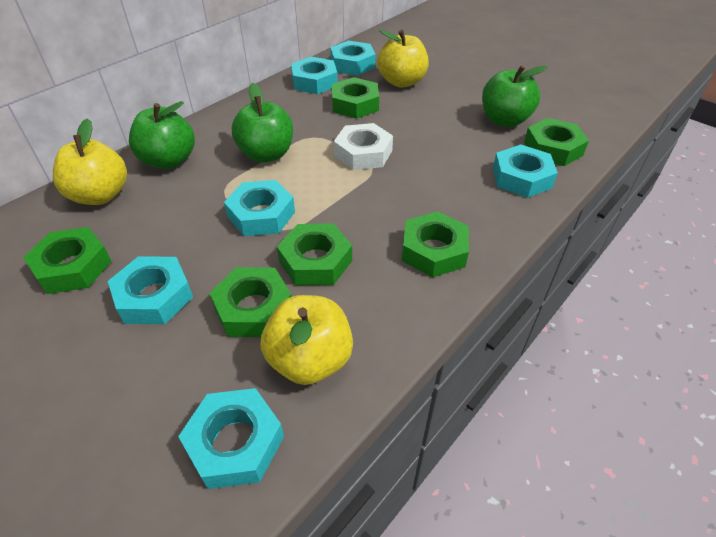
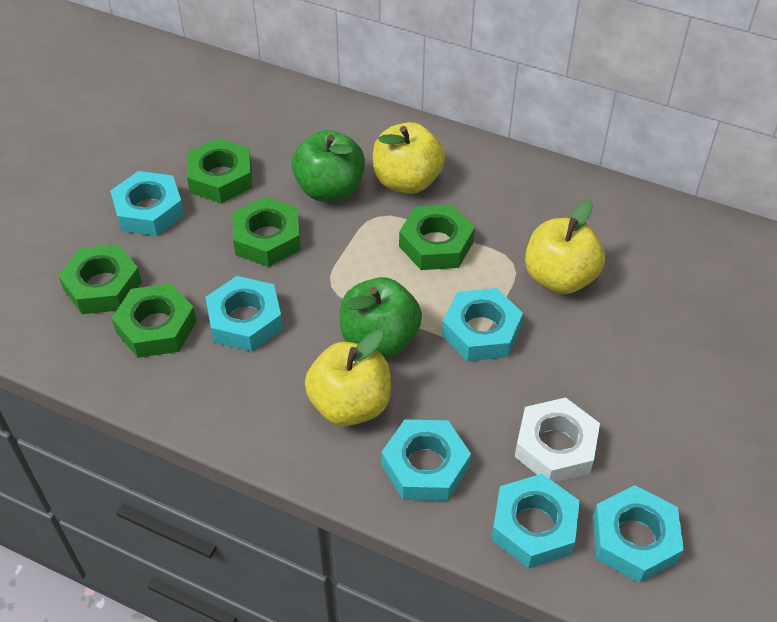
green apple: 3 -> 2
green nut: 6 -> 5

